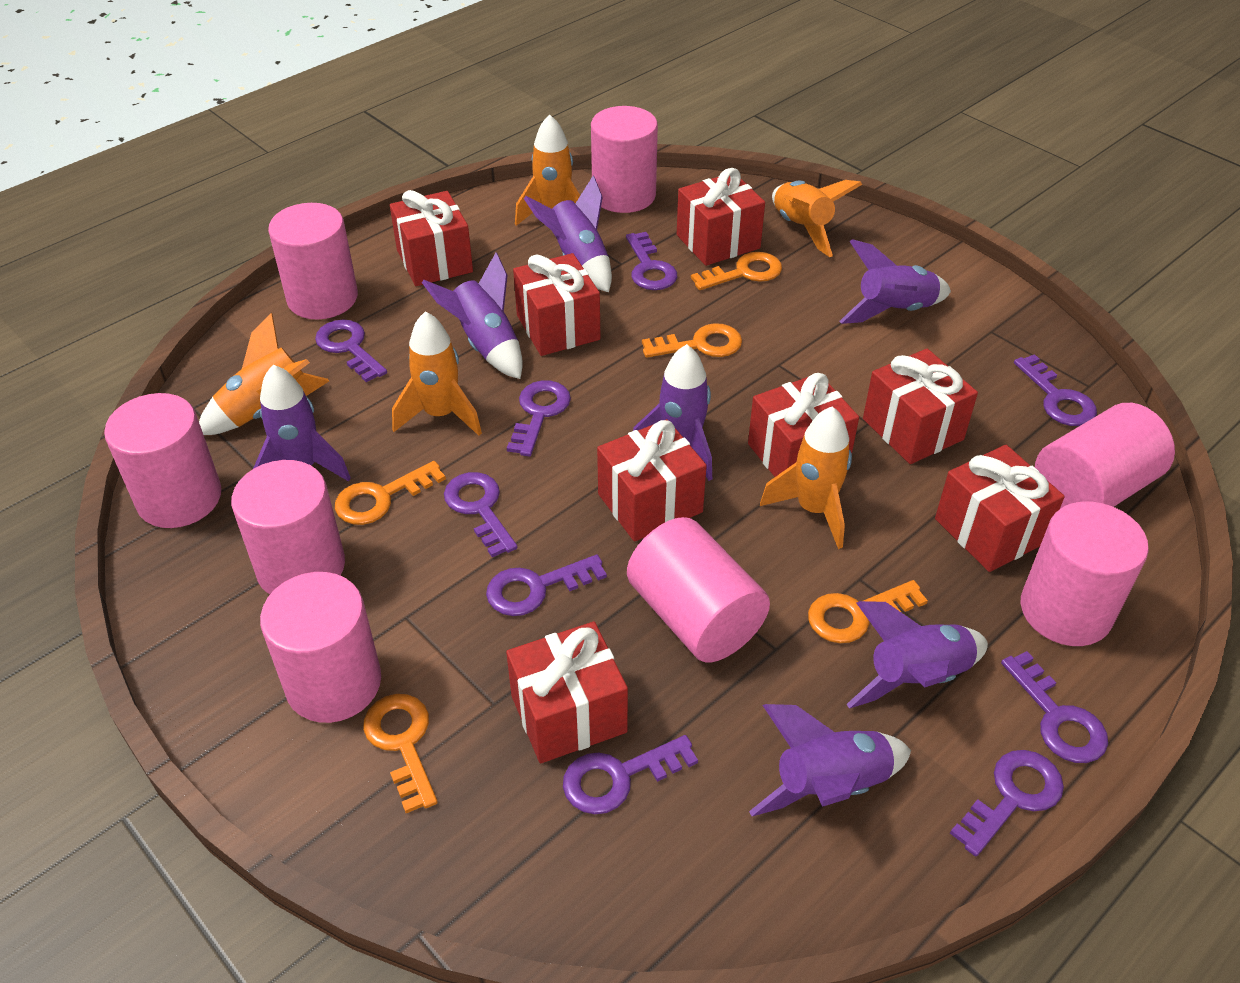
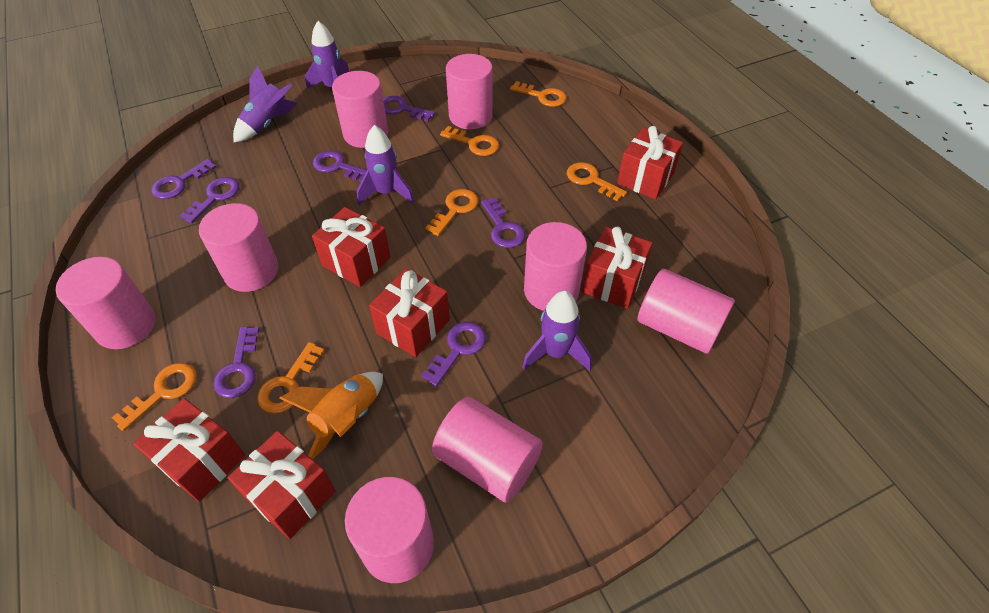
orange key: 5 -> 6
orange rocket: 5 -> 1
purple key: 9 -> 7
purple rocket: 7 -> 4
red gift: 8 -> 6

